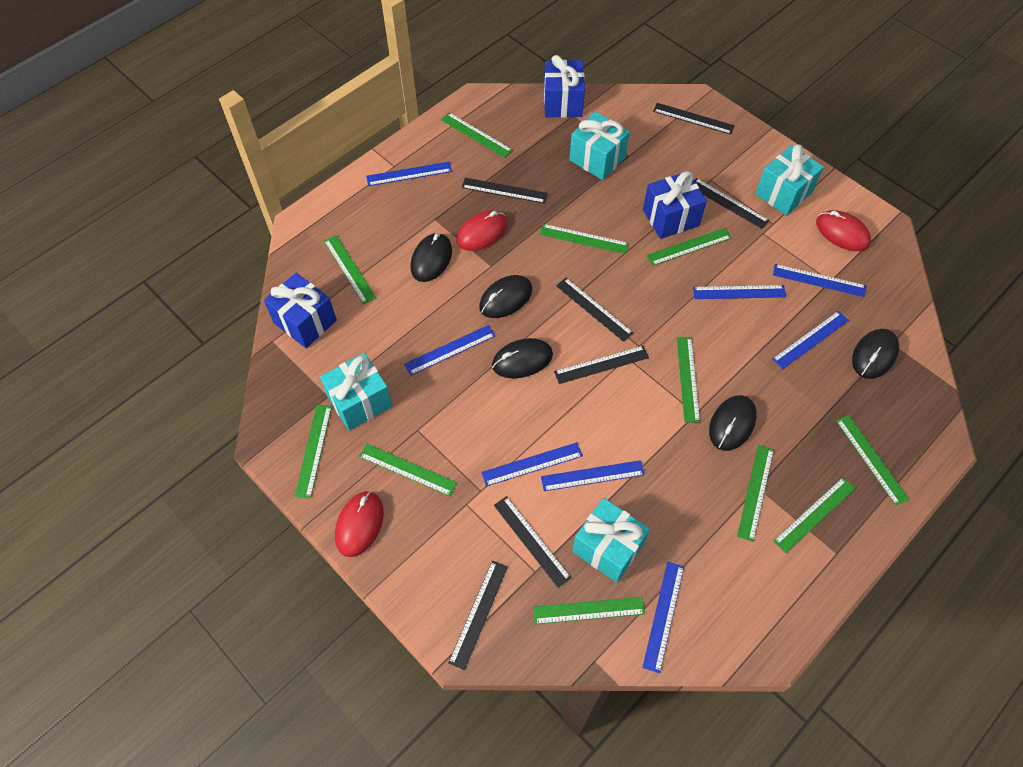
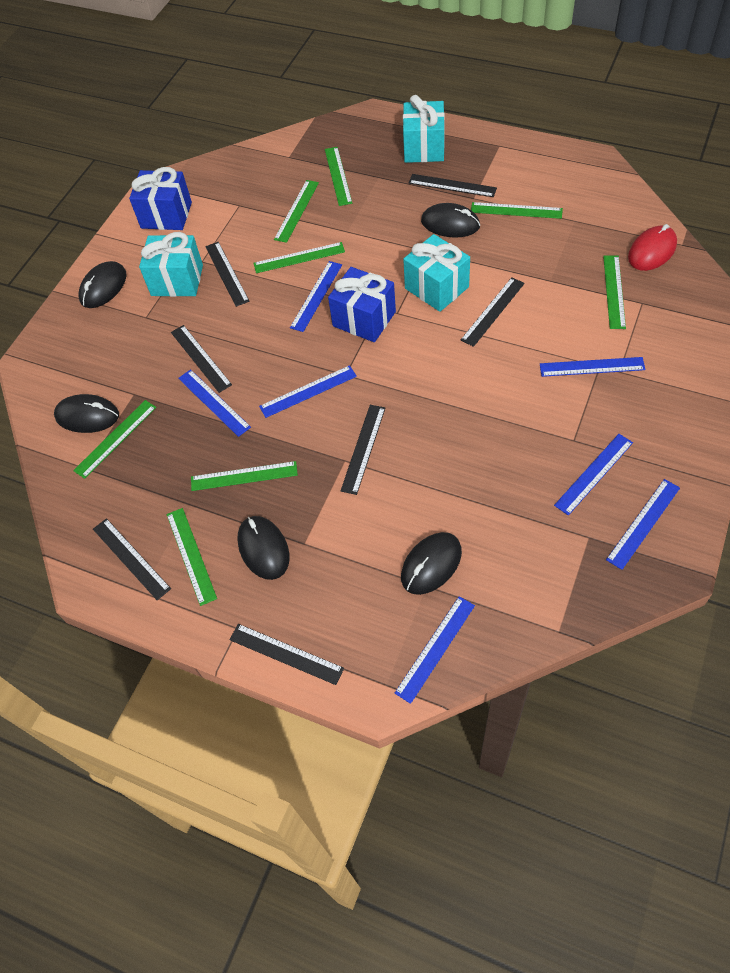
blue gift: 3 -> 2
blue ruler: 8 -> 7
green ruler: 11 -> 8
red mouse: 3 -> 1
turquoise gift: 4 -> 3

